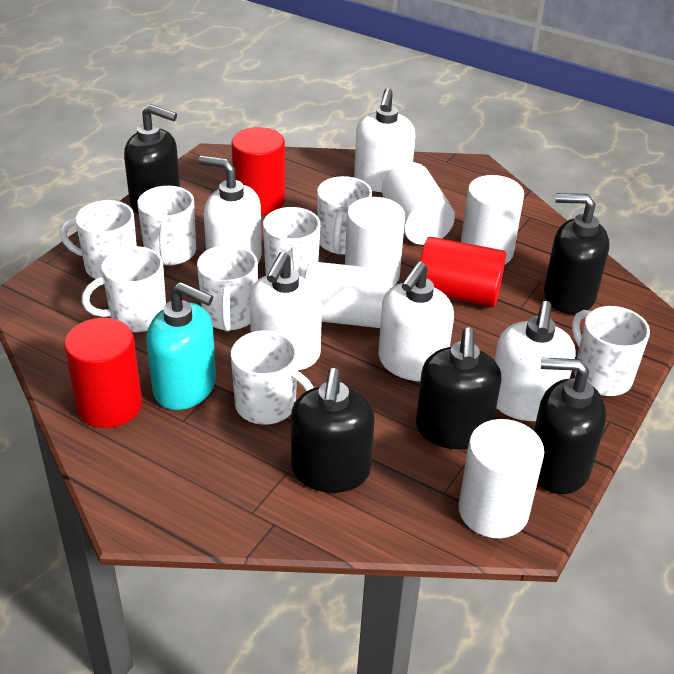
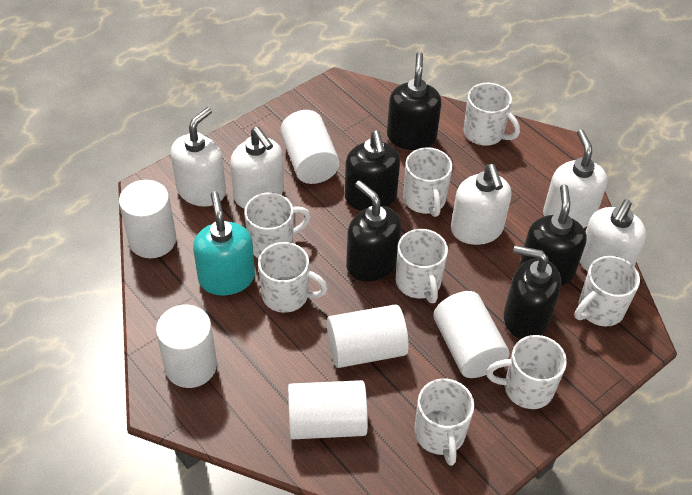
red cylinder: 3 -> 0
white cylinder: 5 -> 6

